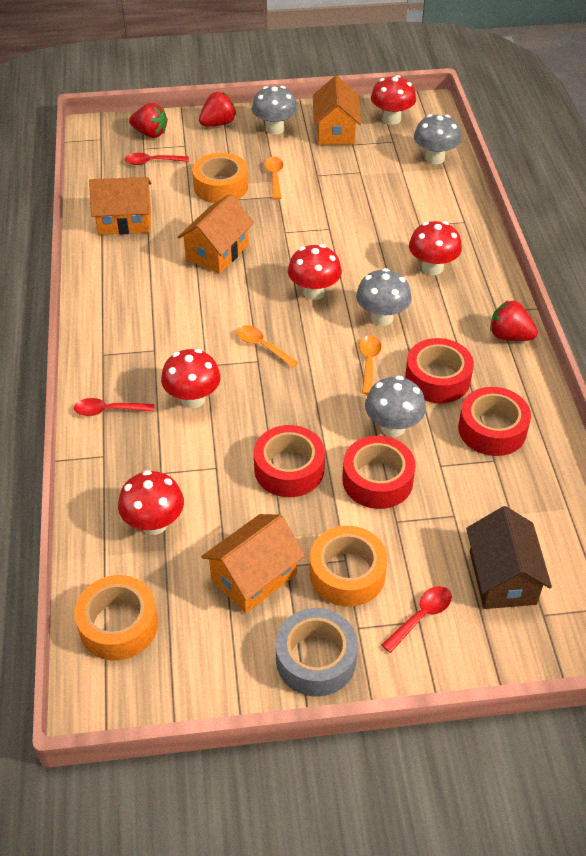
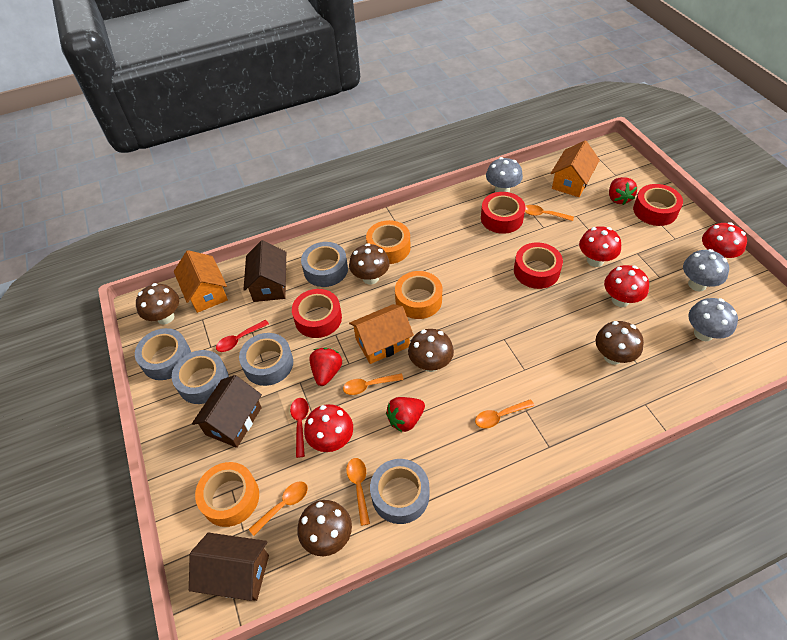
brown house: 1 -> 3
brown mushroom: 0 -> 5
grey mushroom: 4 -> 3
grey tape: 1 -> 5
orange house: 4 -> 3
orange spoon: 3 -> 5
red mushroom: 5 -> 4
red spoon: 3 -> 2

